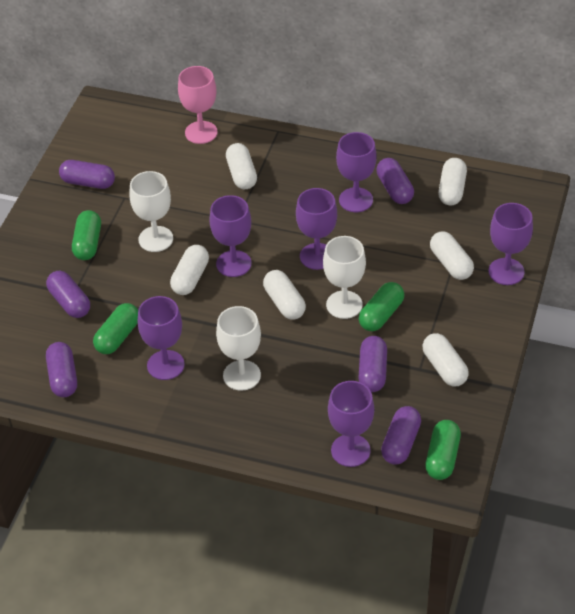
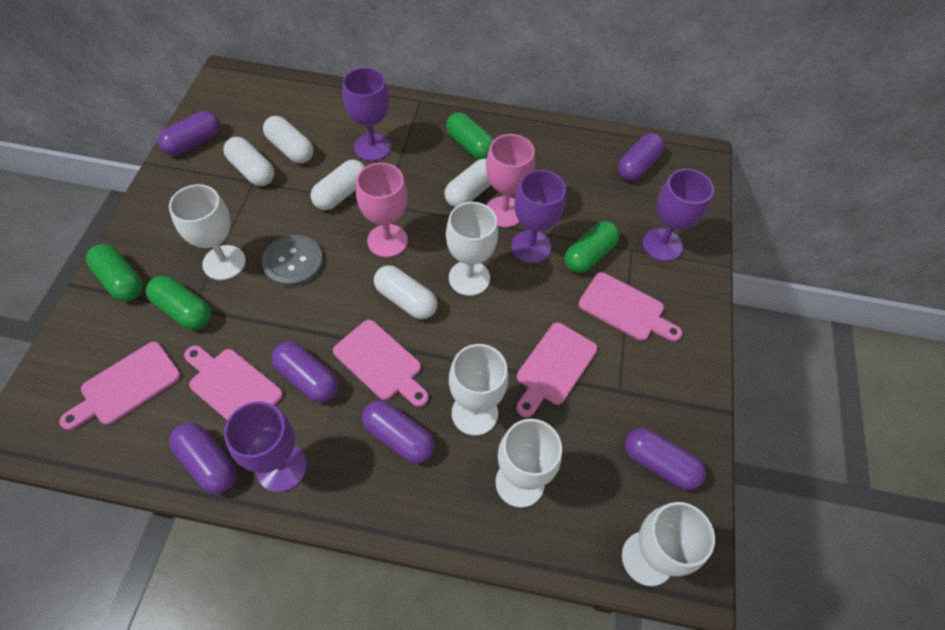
grey button: 0 -> 1
pink cutting board: 0 -> 5
pink goblet: 1 -> 2
purple goblet: 6 -> 4
white capsule: 6 -> 5
white goblet: 3 -> 5

